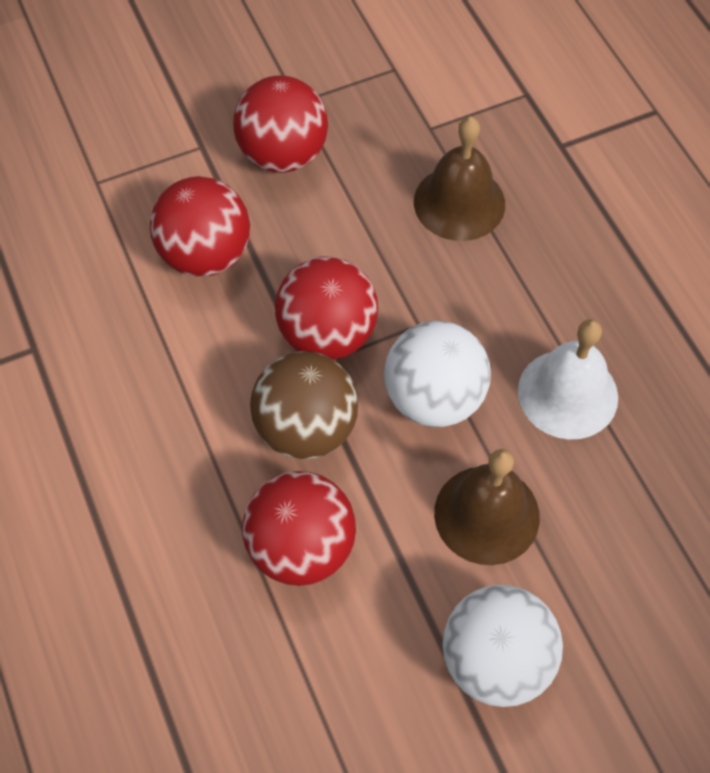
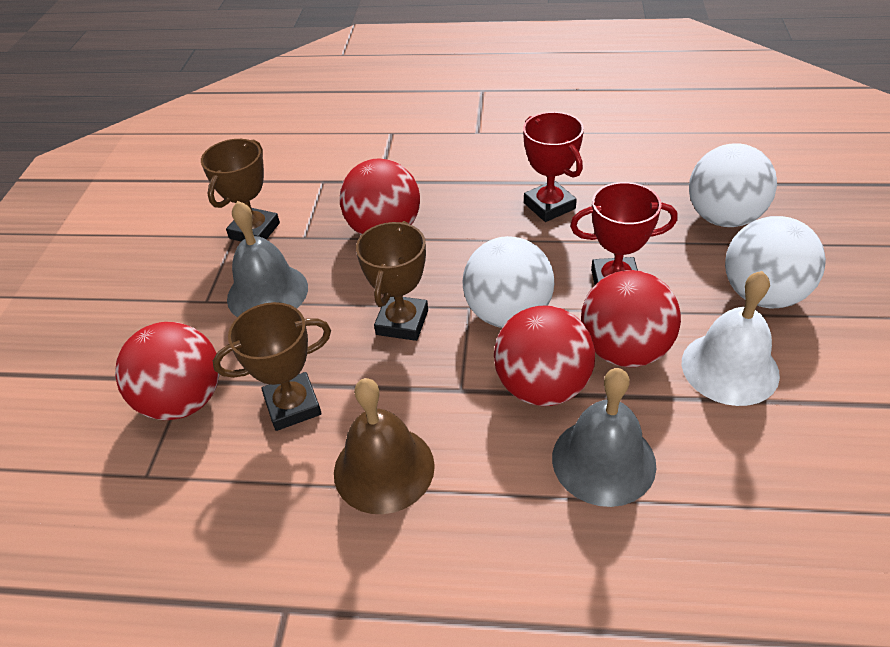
brown ball: 1 -> 0
brown bell: 2 -> 1
brown trophy: 0 -> 3
grey bell: 0 -> 2
red trophy: 0 -> 2
white ball: 2 -> 3

